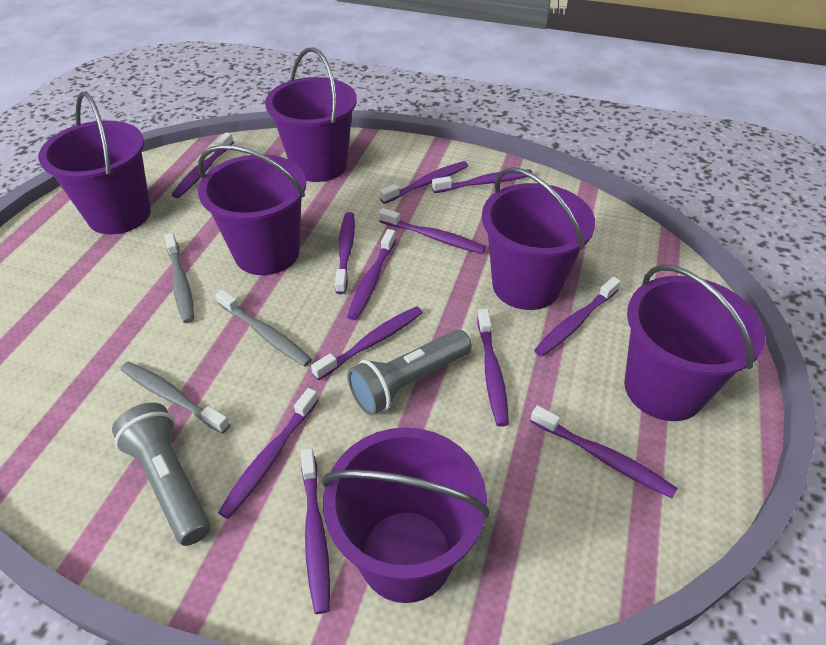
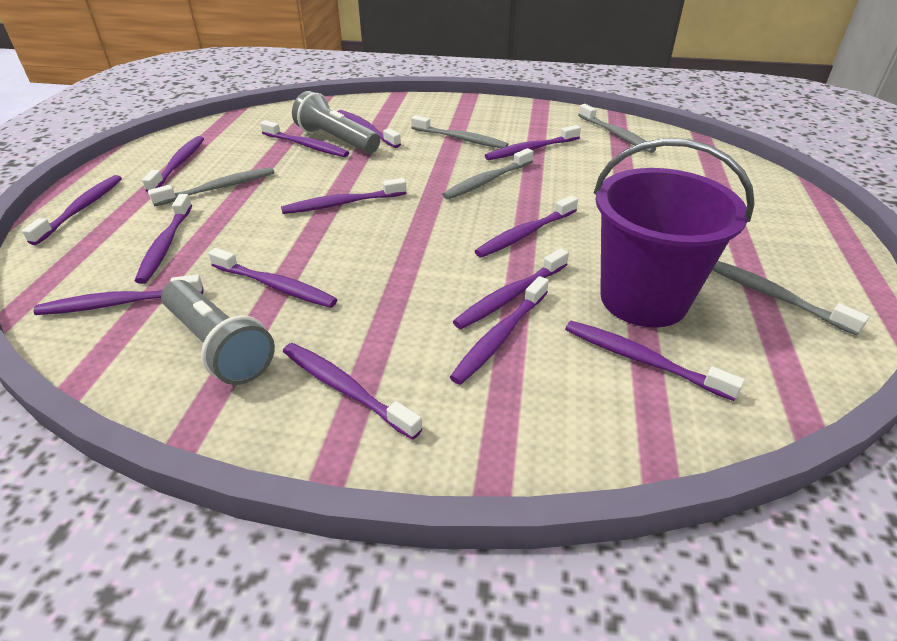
grey toothbrush: 3 -> 5
purple bucket: 6 -> 1
purple toothbrush: 12 -> 14

